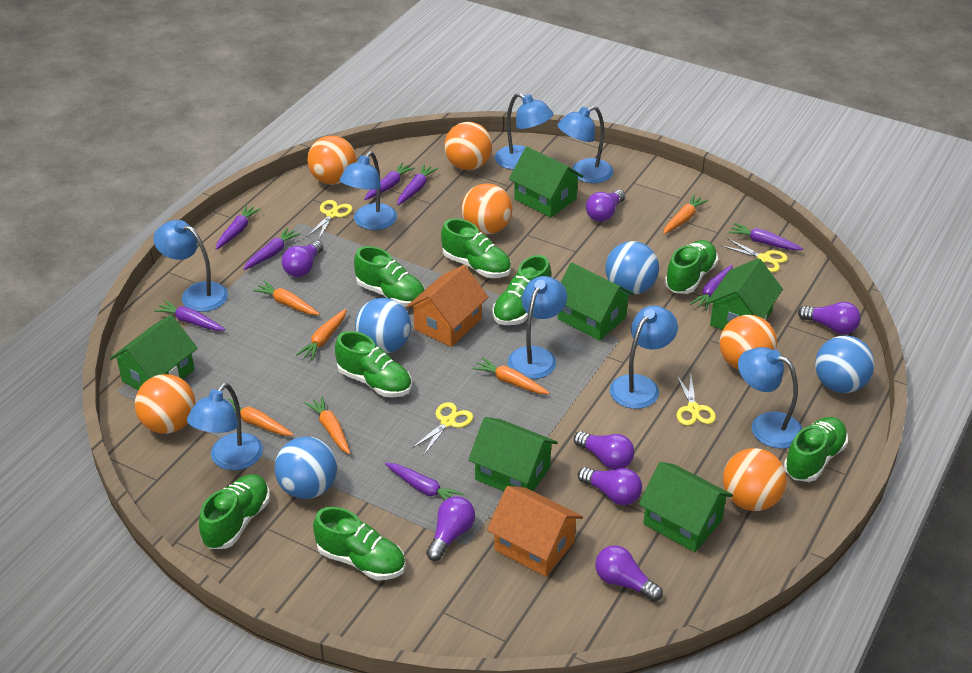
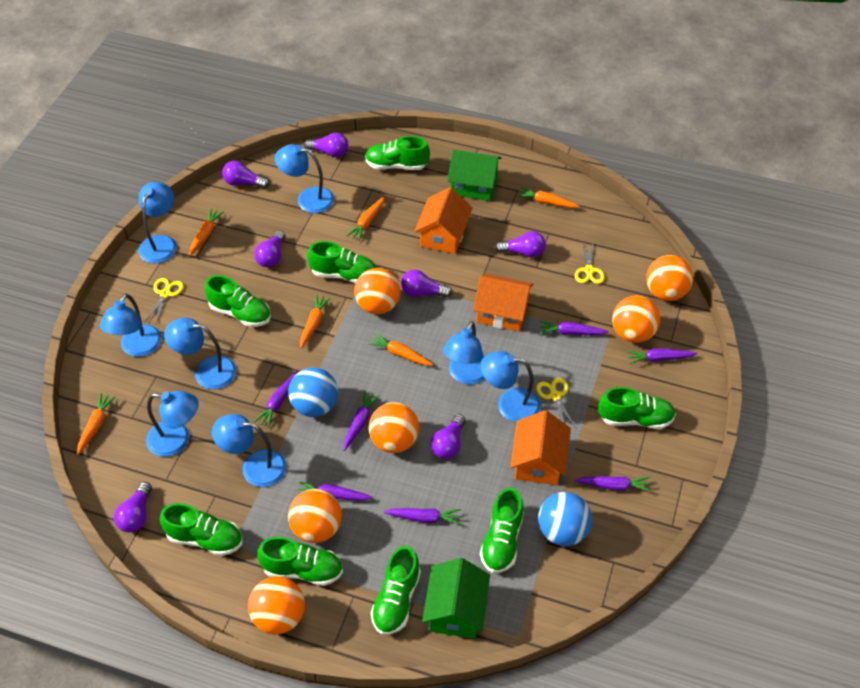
blue ball: 4 -> 2
green house: 6 -> 2
orange house: 2 -> 3
purple carrot: 8 -> 7
yellow scissors: 4 -> 3

